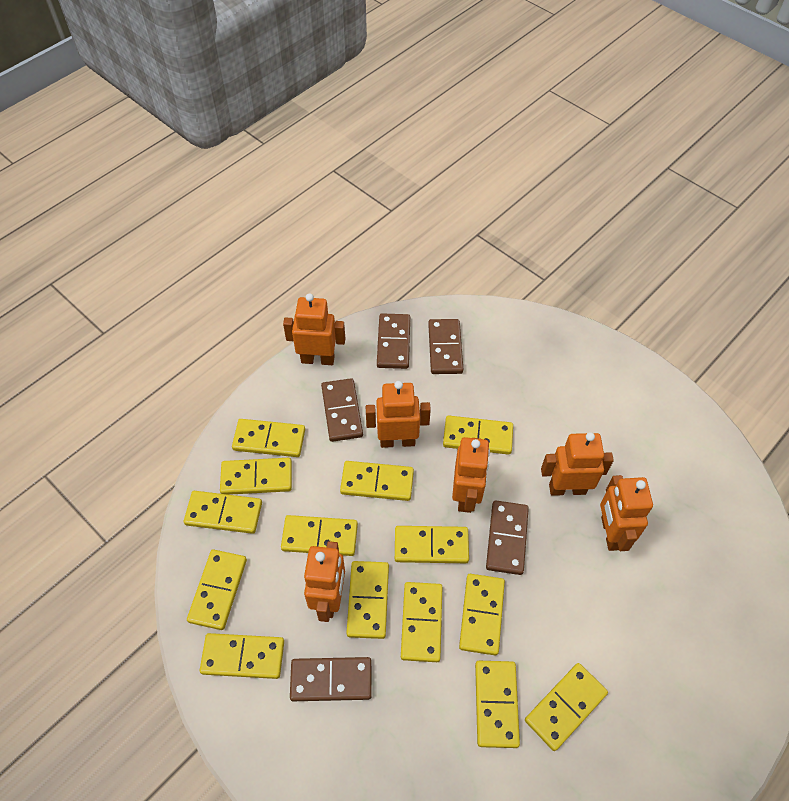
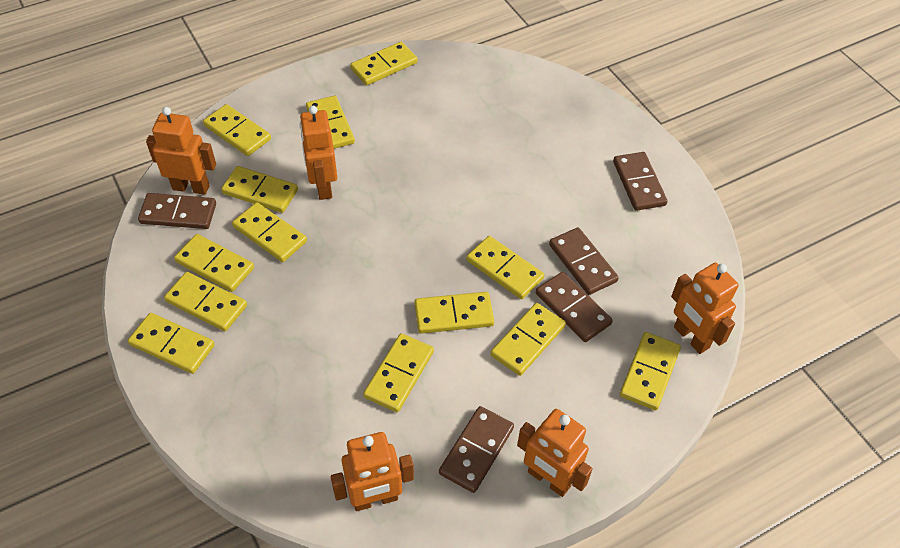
orange robot: 6 -> 5
yellow domino: 14 -> 13

